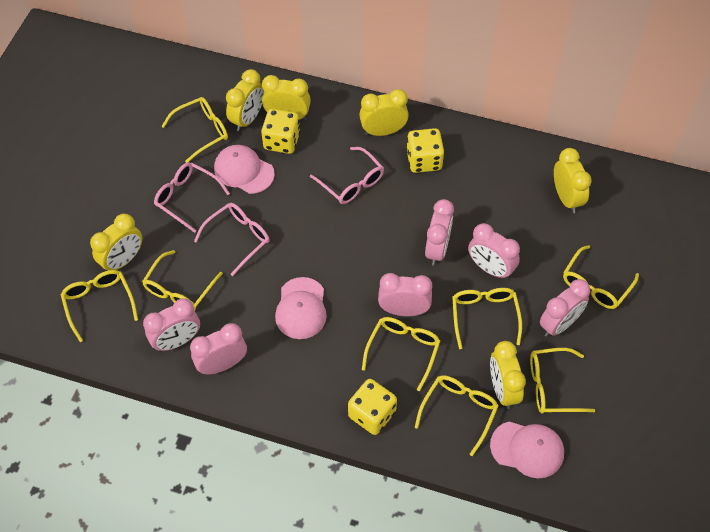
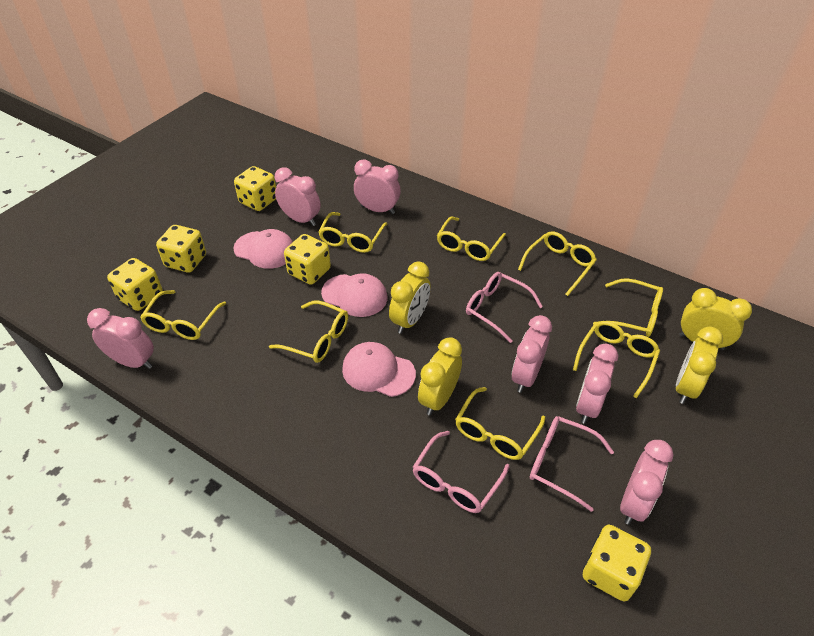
yellow clock: 6 -> 4
yellow dice: 3 -> 5

